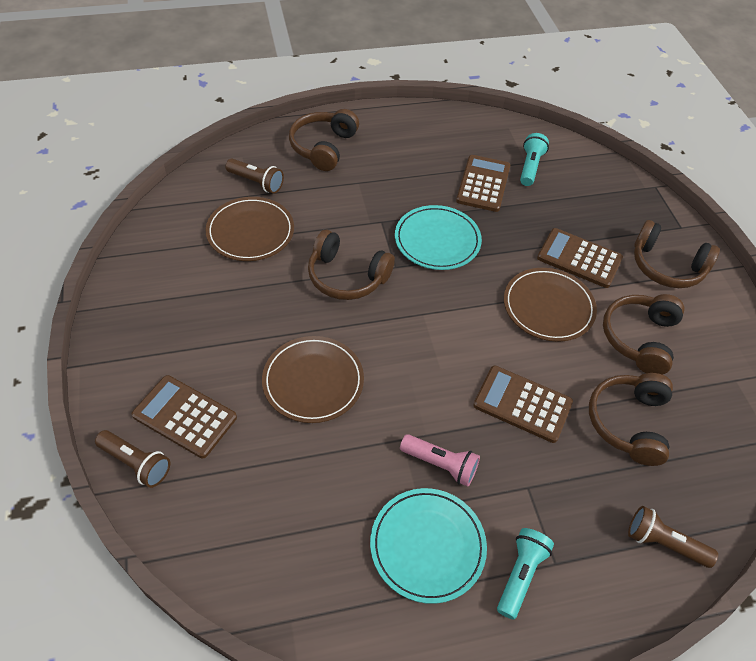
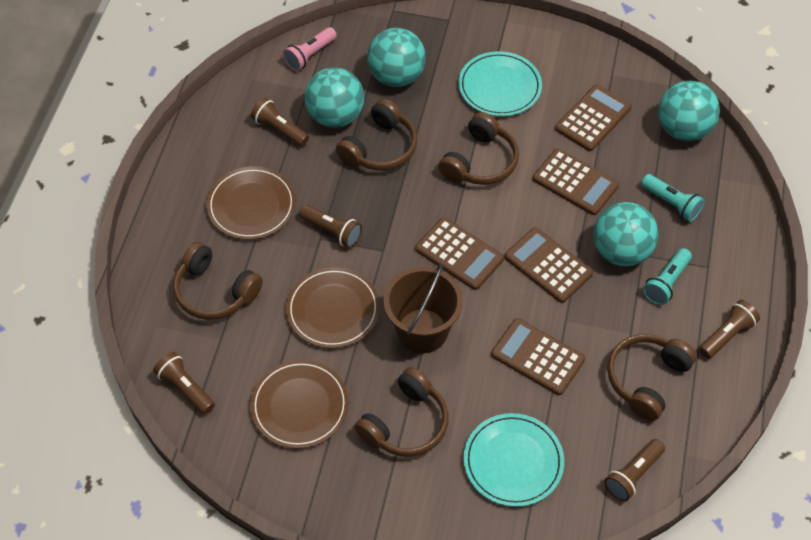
brown bucket: 0 -> 1
brown calculator: 4 -> 5
brown flashlight: 3 -> 5
turquoise ball: 0 -> 4

